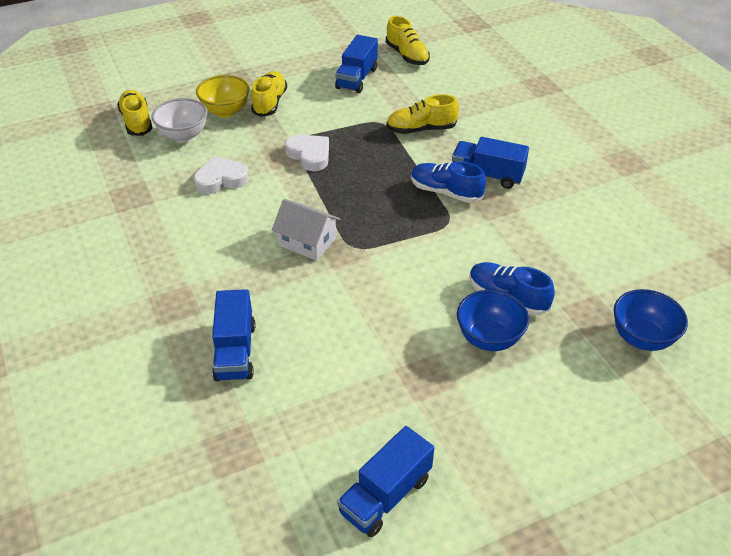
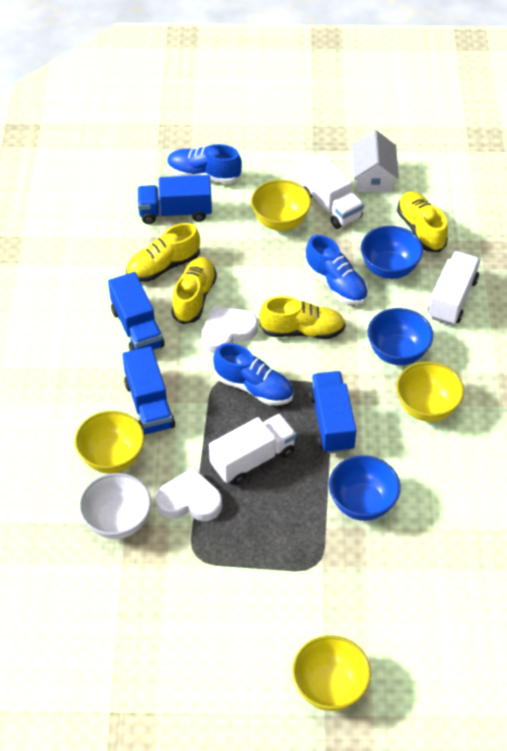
blue bowl: 2 -> 3
blue shoe: 2 -> 3
white truck: 0 -> 3
yellow bowl: 1 -> 4

